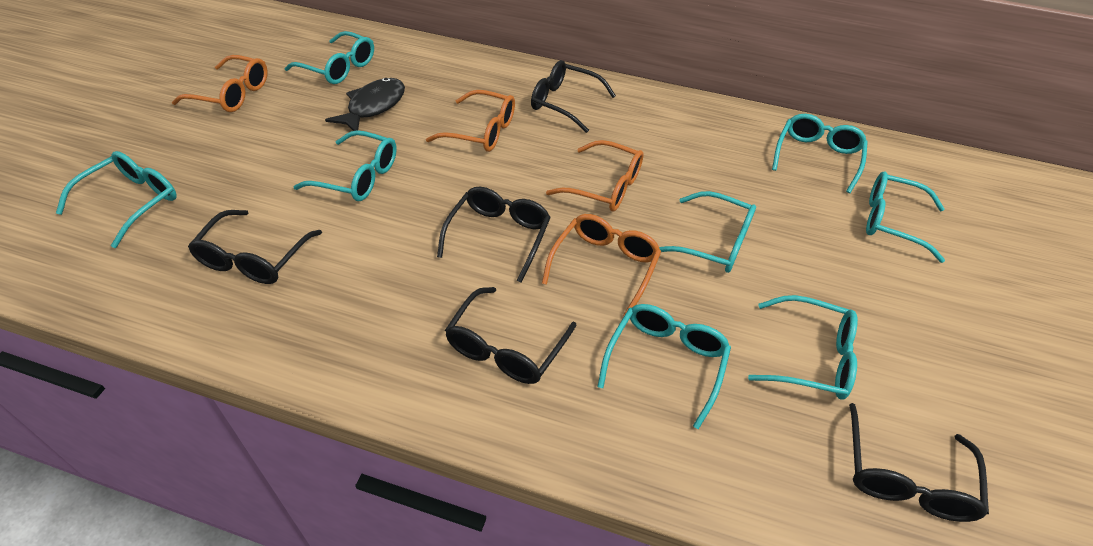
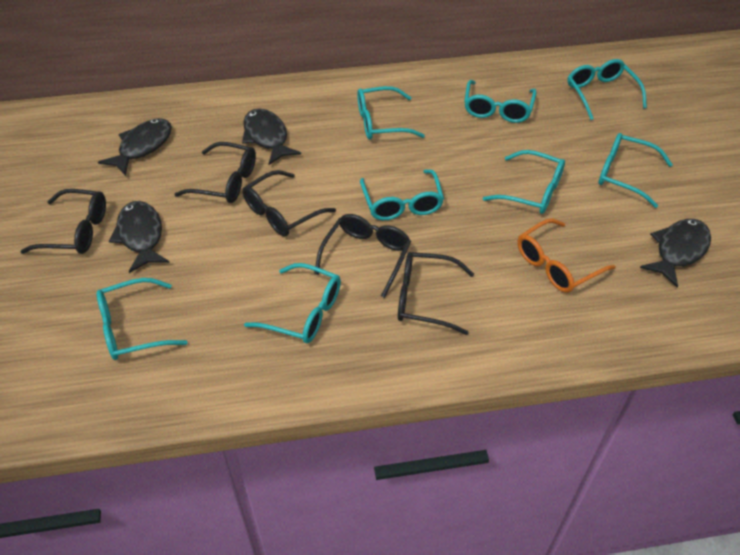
black fish: 1 -> 4
orange glasses: 4 -> 1

